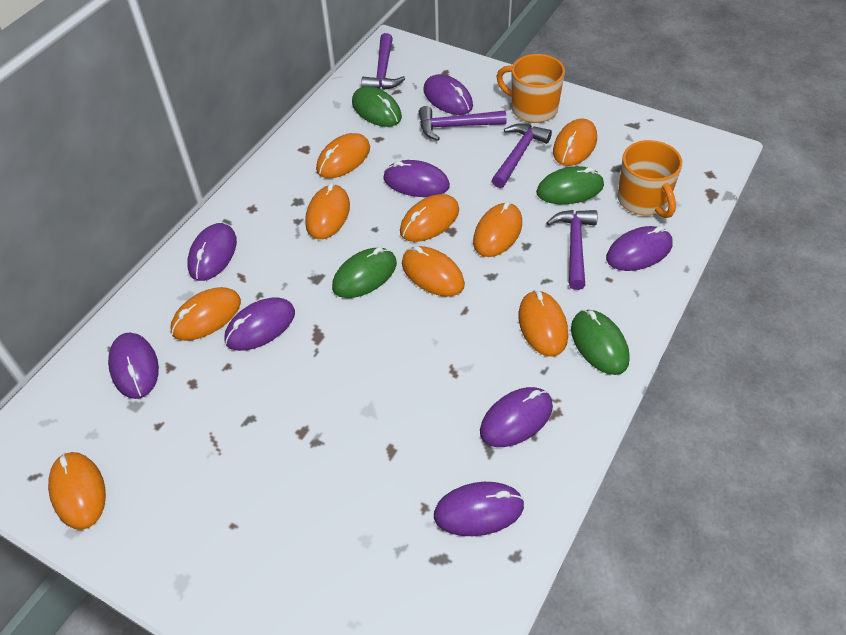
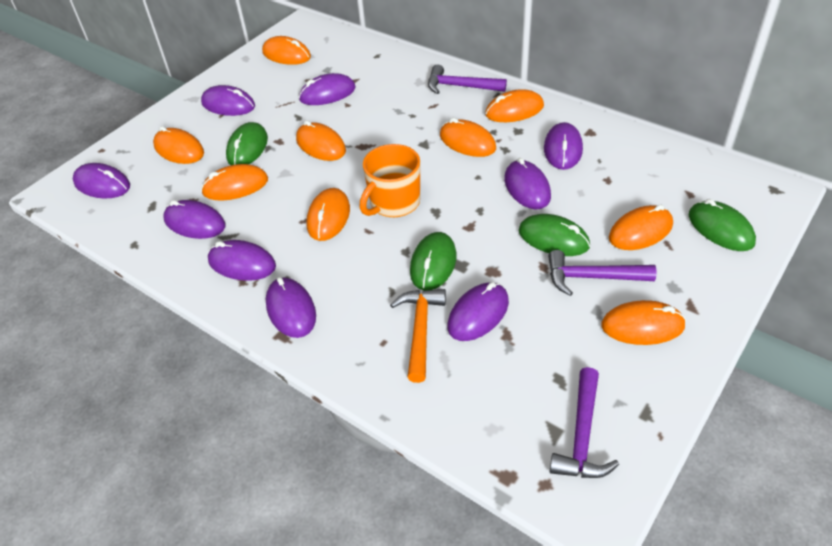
orange hammer: 0 -> 1
orange mug: 2 -> 1
purple hammer: 4 -> 3
purple mouse: 8 -> 9

